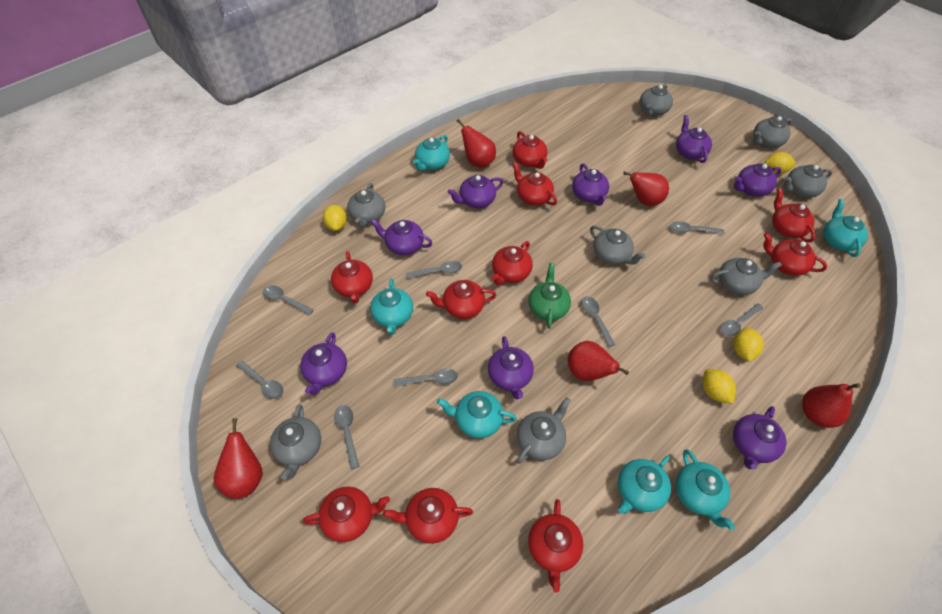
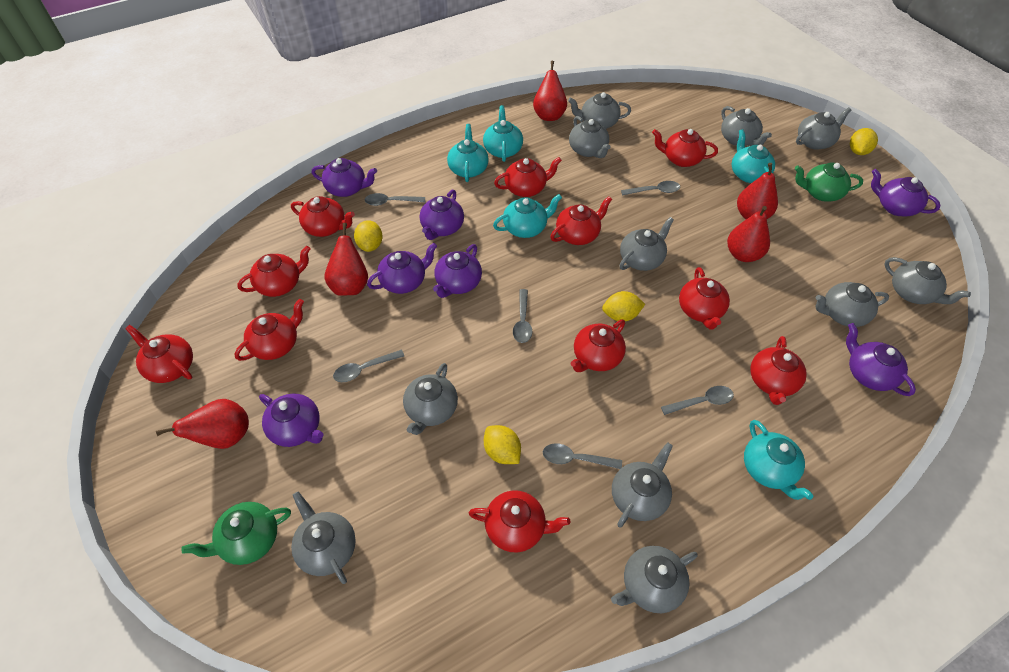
green teapot: 1 -> 2
grey spoon: 8 -> 6
grey teapot: 8 -> 11
purple teapot: 8 -> 7
red teapot: 10 -> 11
turquoise teapot: 6 -> 5

